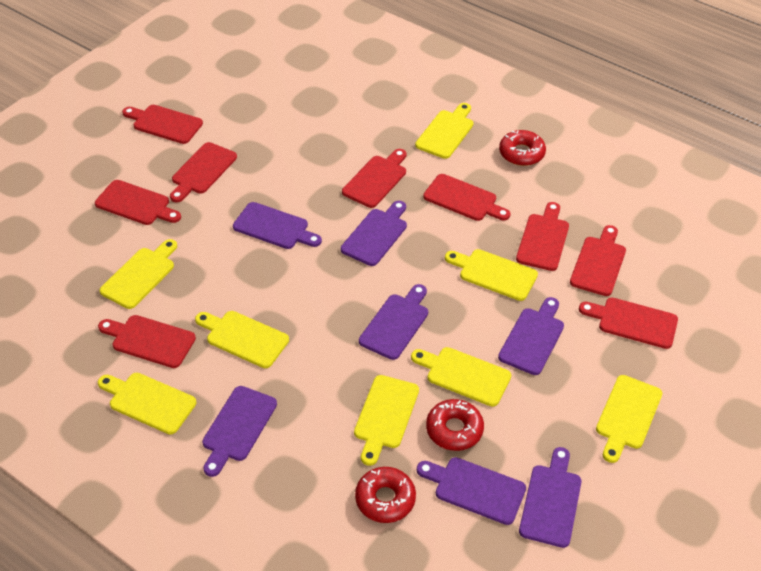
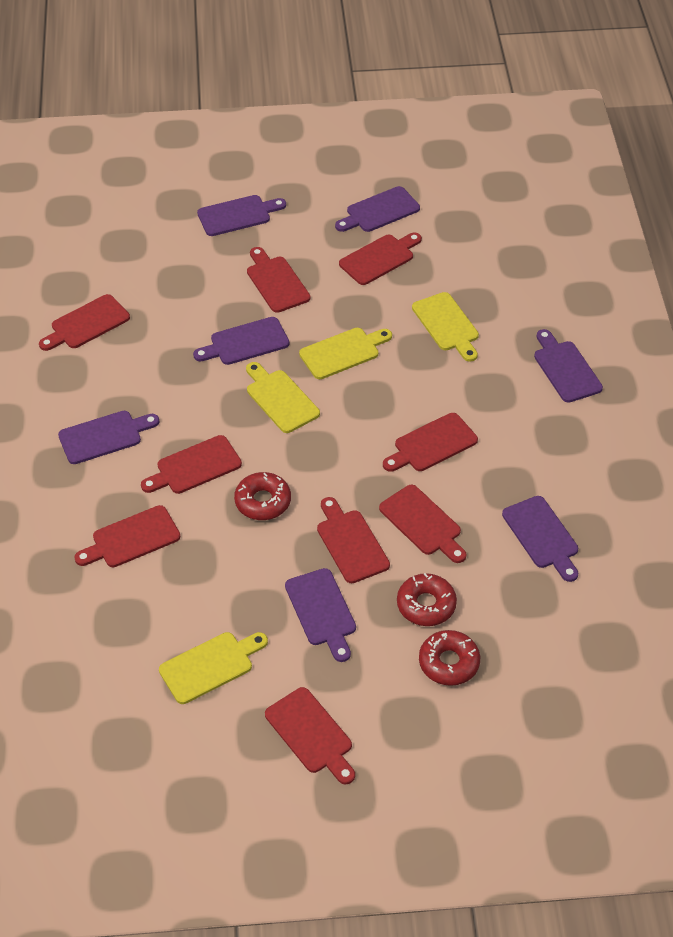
yellow cutting board: 8 -> 4

